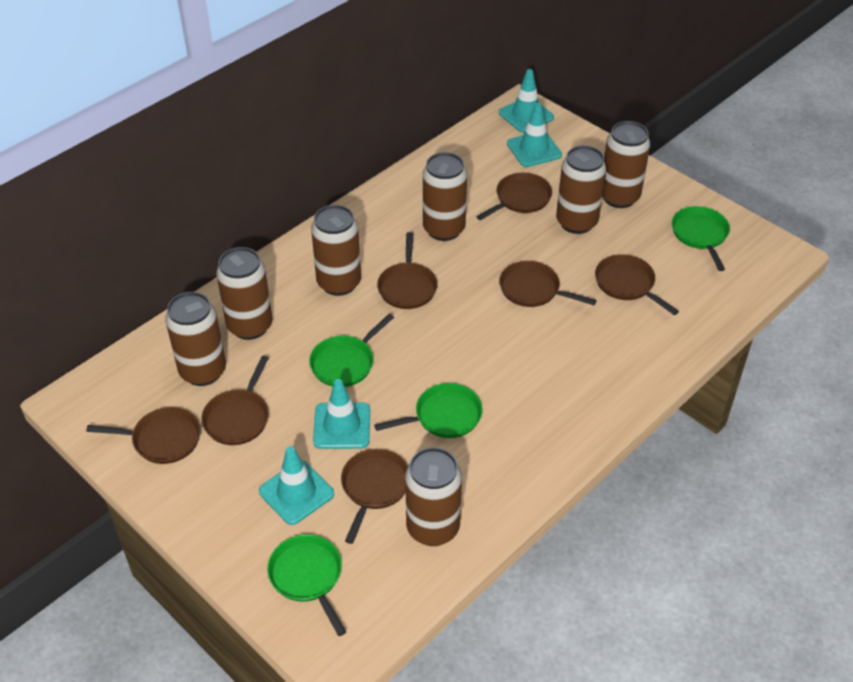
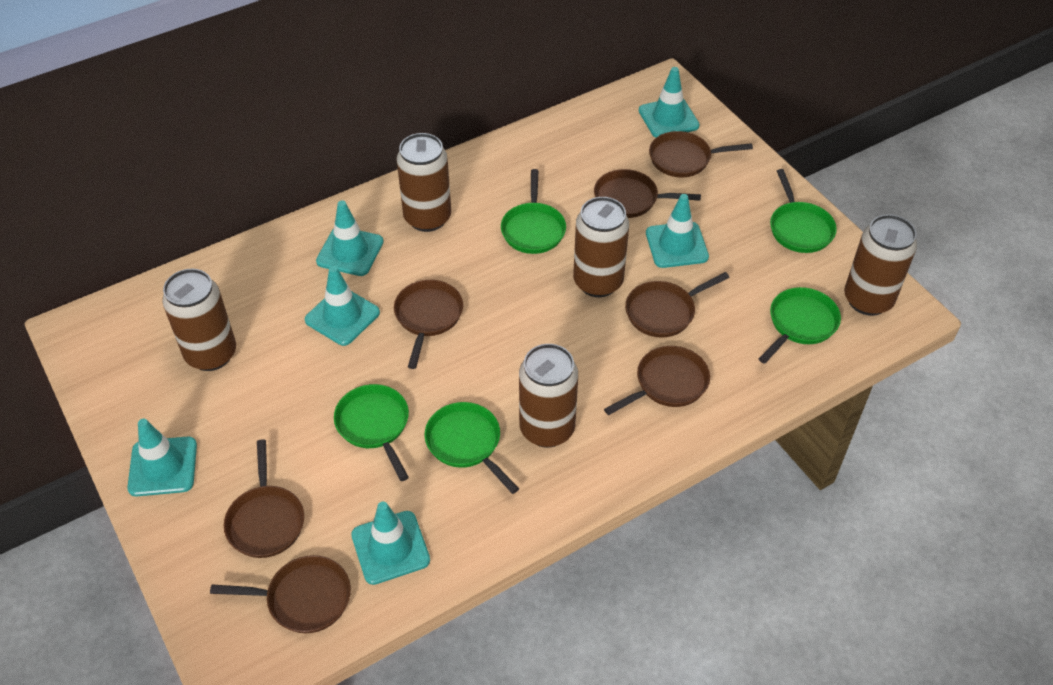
brown can: 7 -> 5
green pan: 4 -> 5
turquoise traffic cone: 4 -> 6

